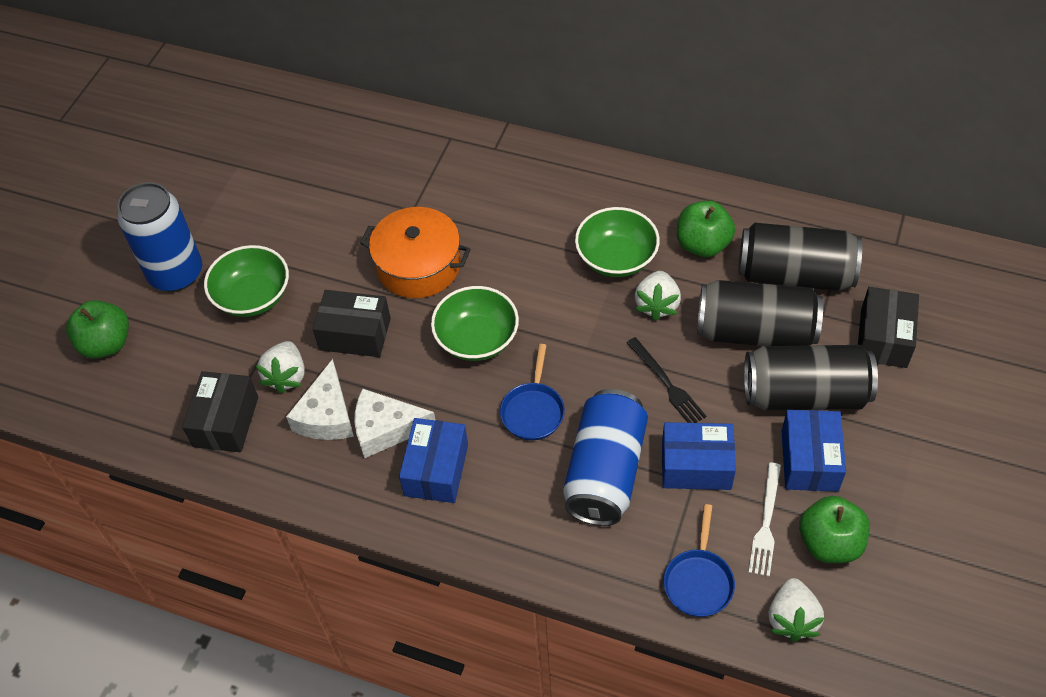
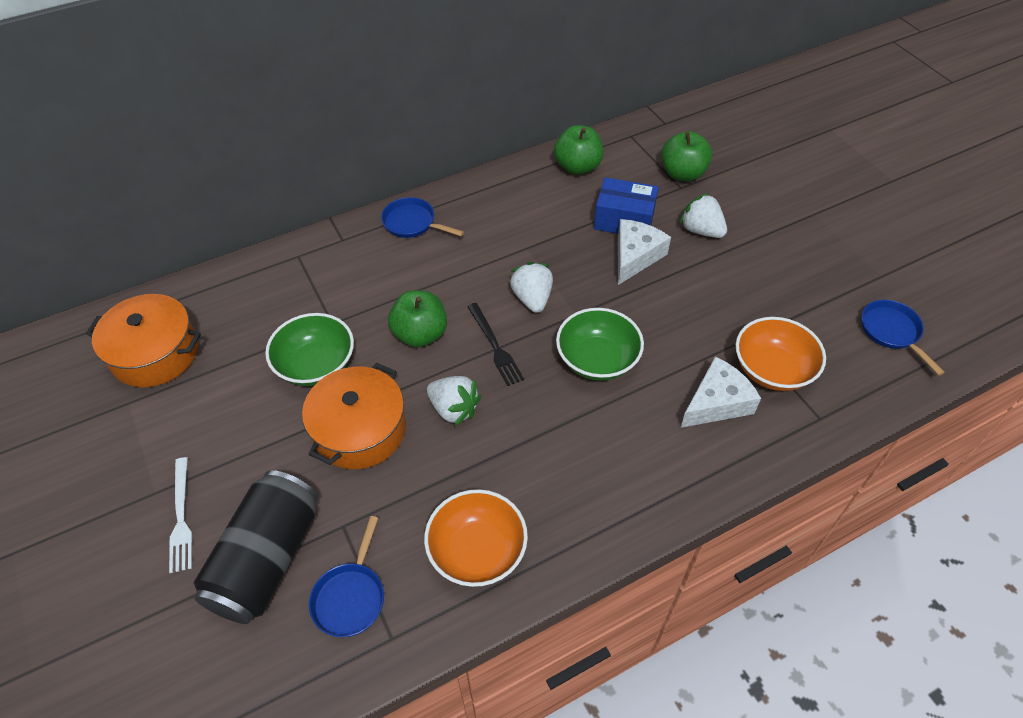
black box: 3 -> 0
black can: 3 -> 1
blue box: 3 -> 1
blue can: 2 -> 0
blue pan: 2 -> 3
green bowl: 3 -> 2
orange bowl: 0 -> 2
orange pot: 1 -> 2

